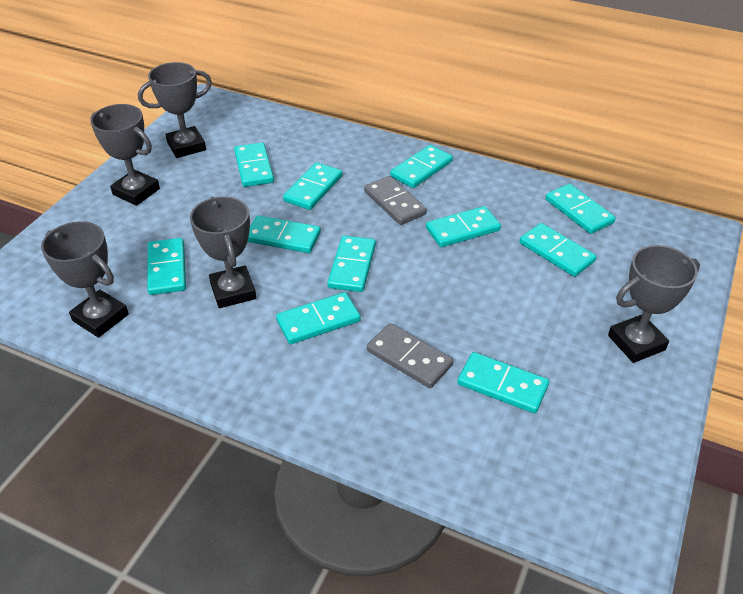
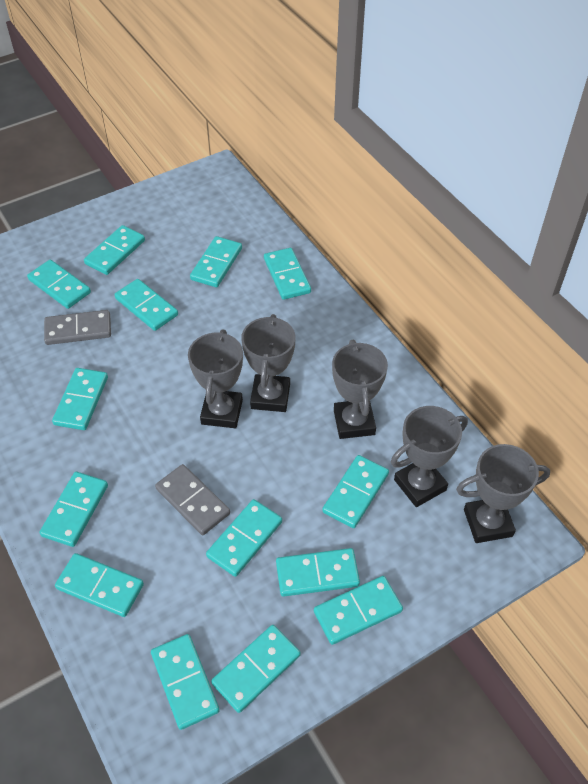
turquoise domino: 11 -> 14

